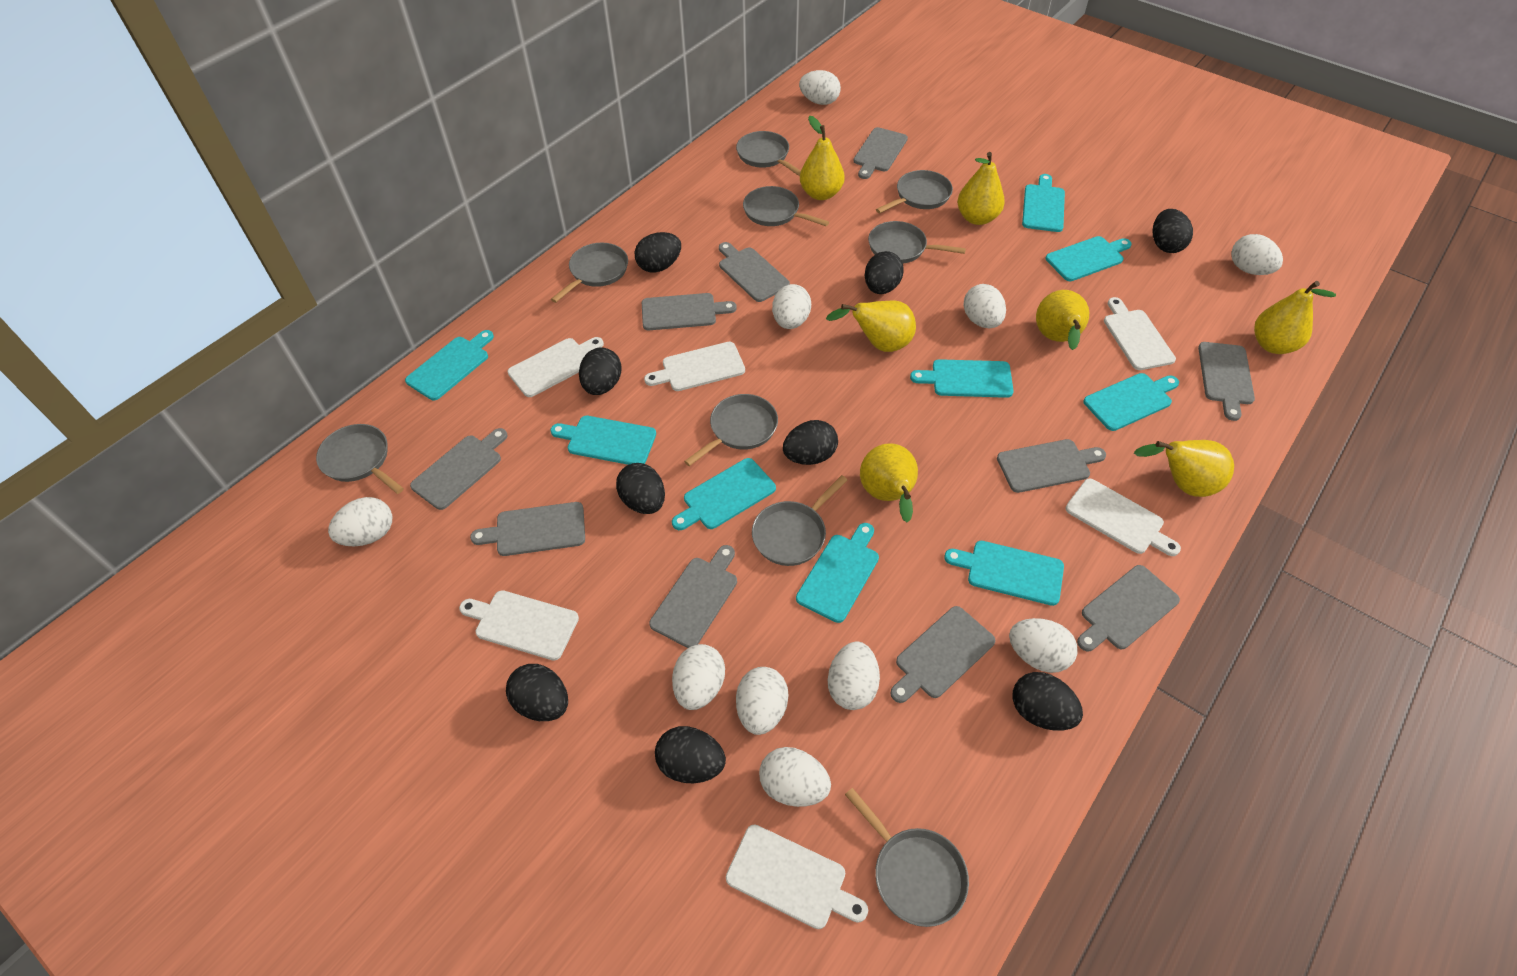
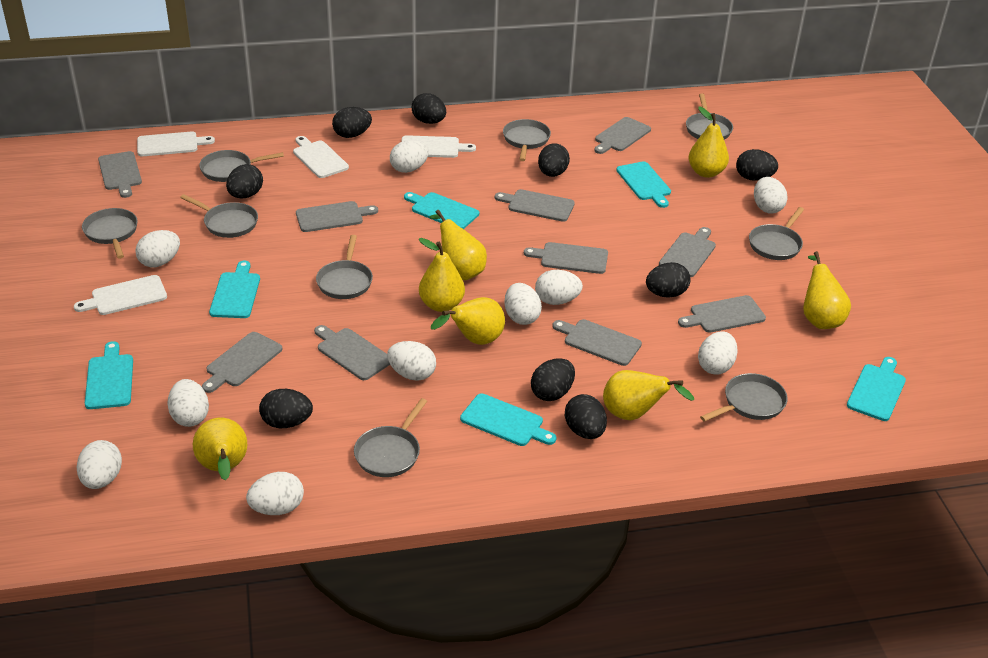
turquoise cutting board: 9 -> 6
white cutting board: 6 -> 4

